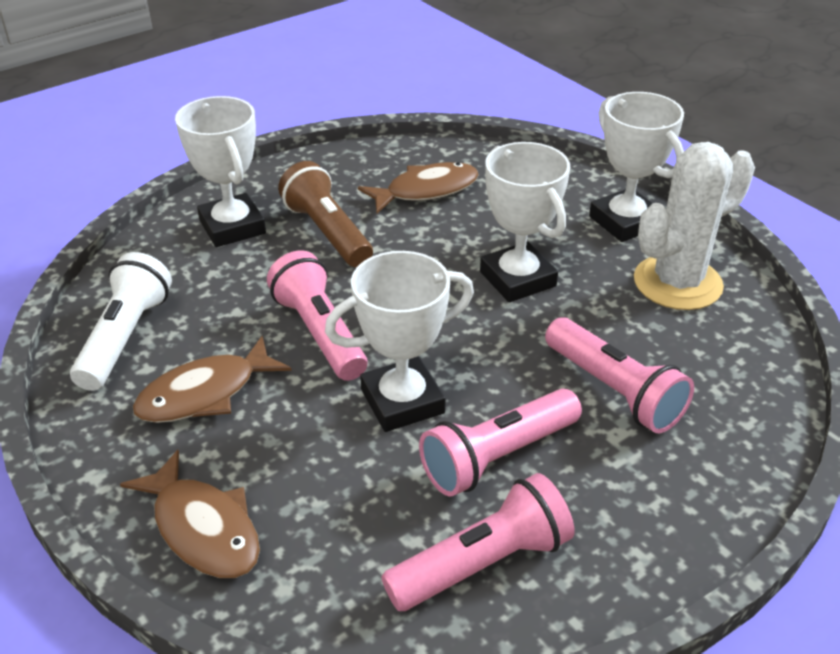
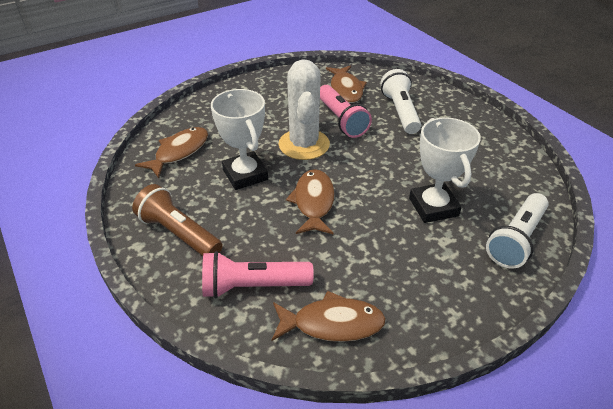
brown fish: 3 -> 4
pink flashlight: 4 -> 2
white flashlight: 1 -> 2
white trophy: 4 -> 2

